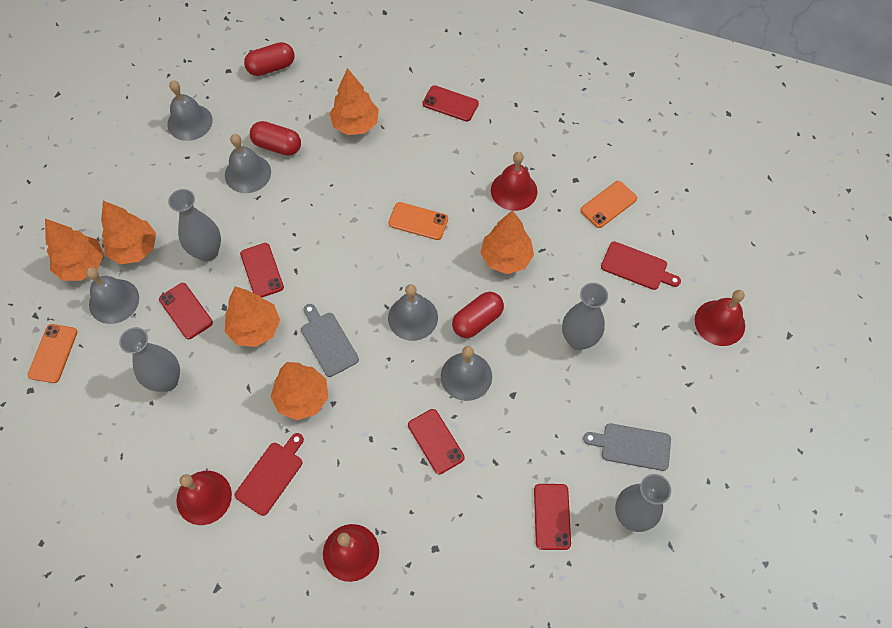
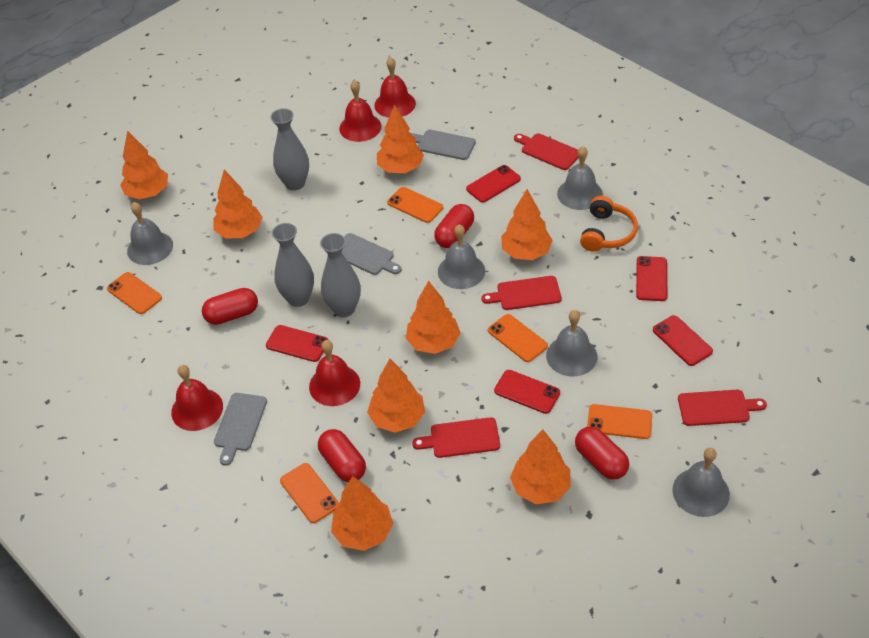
grey cutting board: 2 -> 3
grey vase: 4 -> 3
orange headphones: 0 -> 1
orange phone: 3 -> 5
orange tree: 6 -> 8
red capsule: 3 -> 4
red cutting board: 2 -> 4

